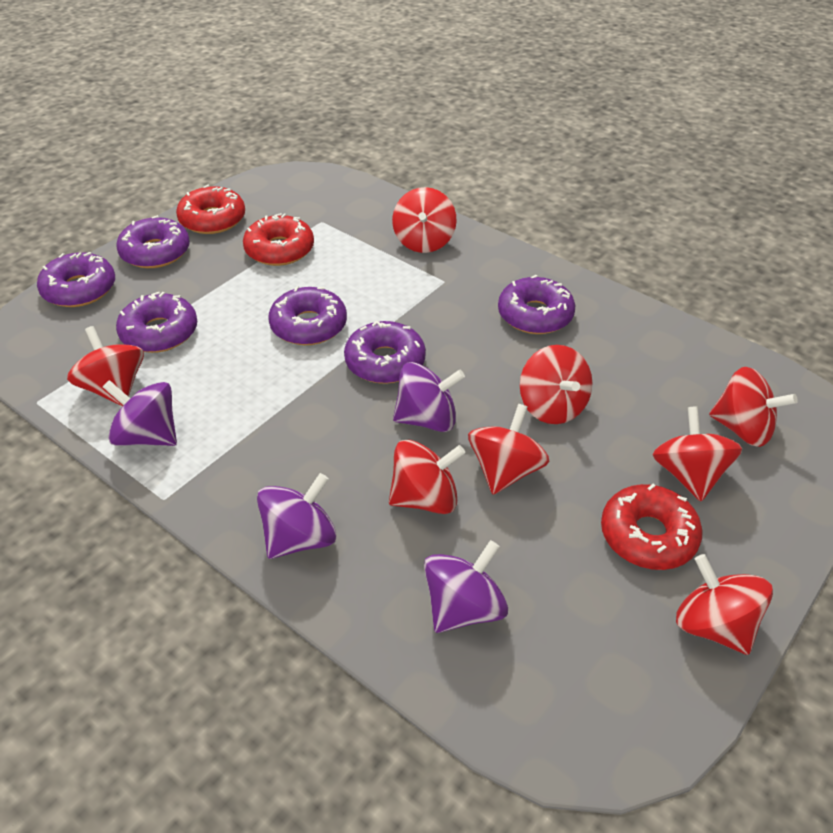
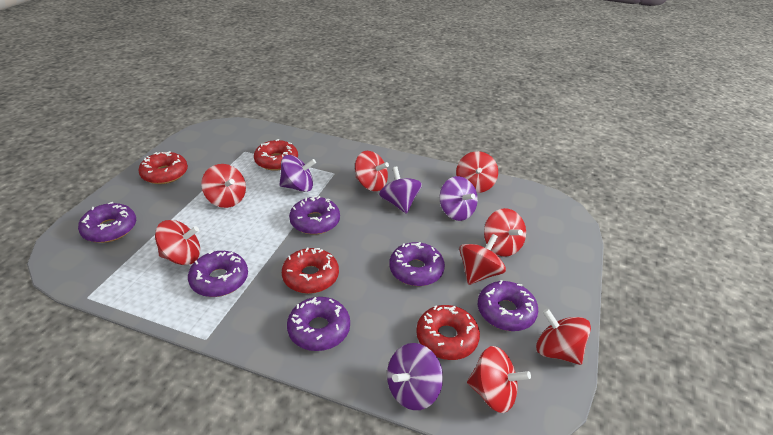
red donut: 3 -> 4

